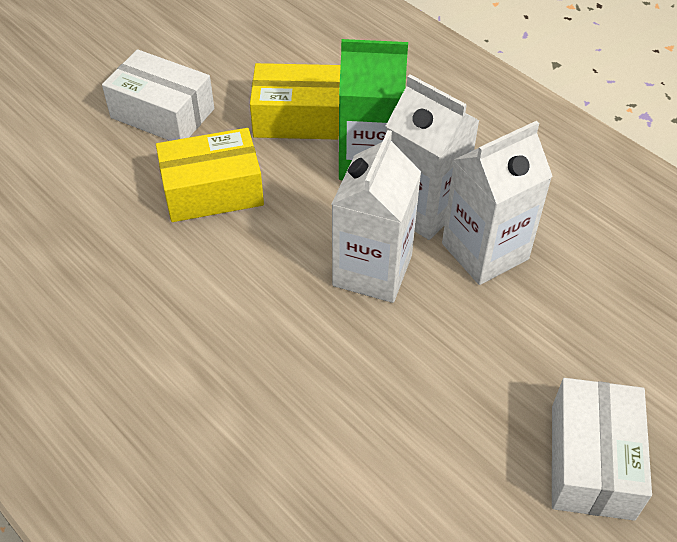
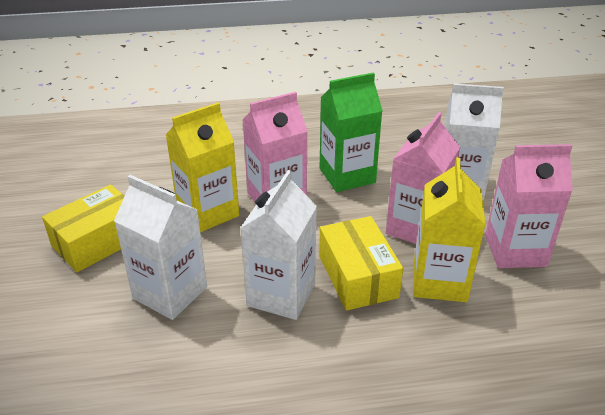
pink carton: 0 -> 3
white box: 2 -> 0
yellow carton: 0 -> 2

